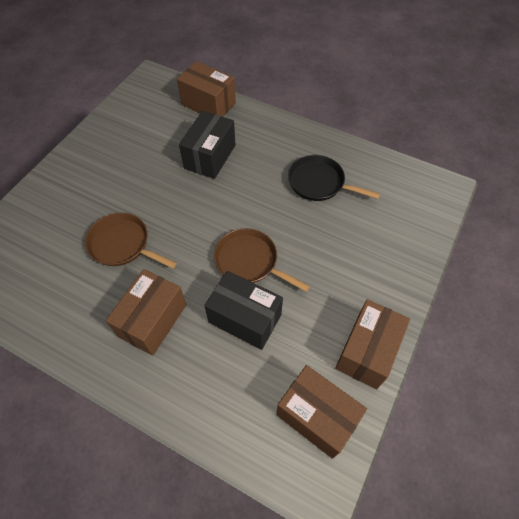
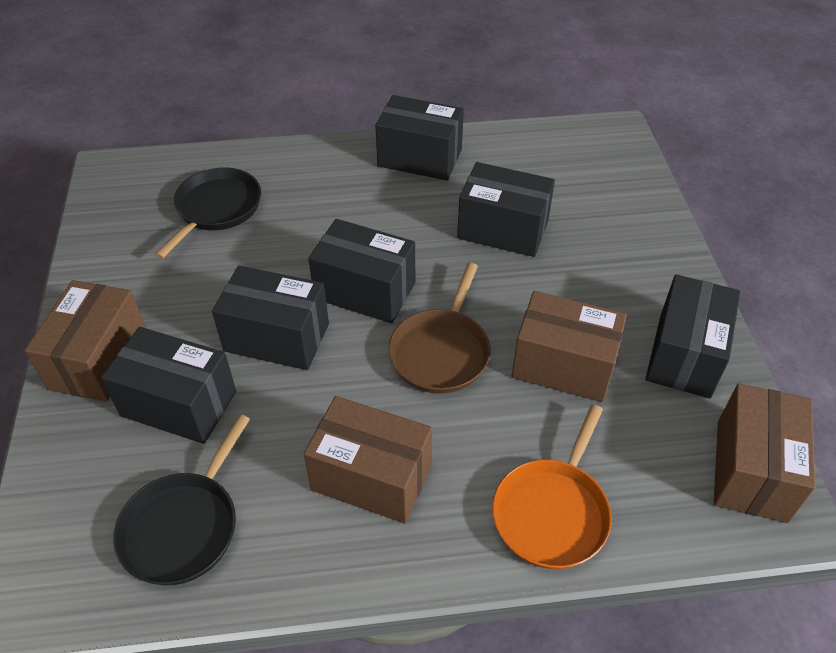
black box: 2 -> 6
black pan: 1 -> 2
brown pan: 2 -> 1
orange pan: 0 -> 1

